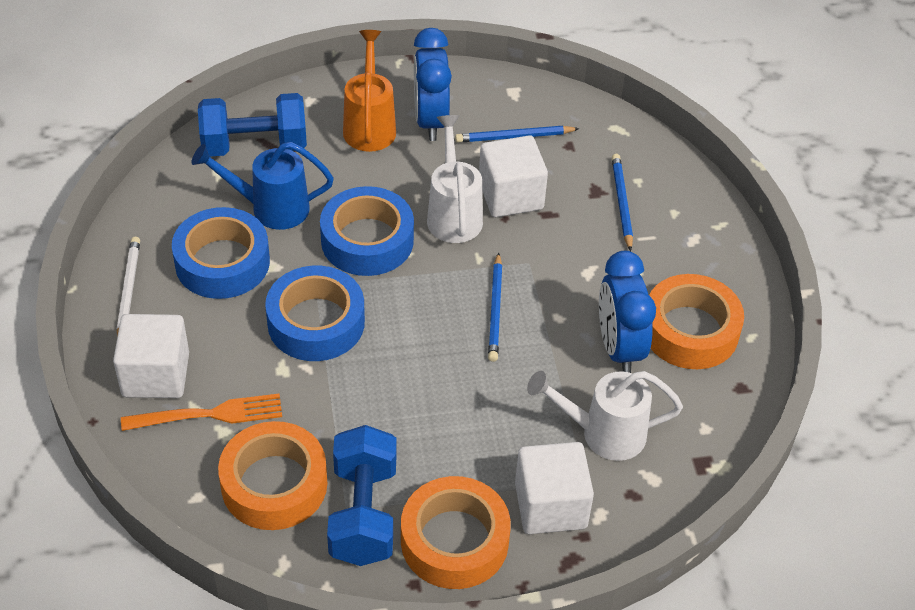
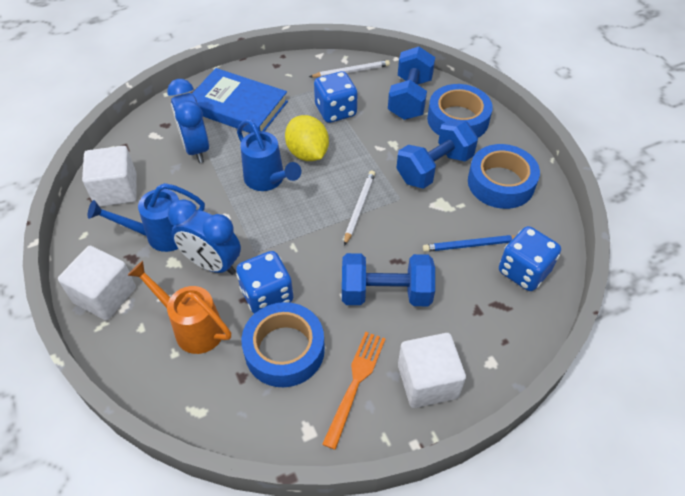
blue book: 0 -> 1
blue dice: 0 -> 3
blue dumbbell: 2 -> 3
blue pencil: 3 -> 1
blue watering can: 1 -> 2
orange tape: 3 -> 0
white pencil: 1 -> 2
white watering can: 2 -> 0
yellow lemon: 0 -> 1

